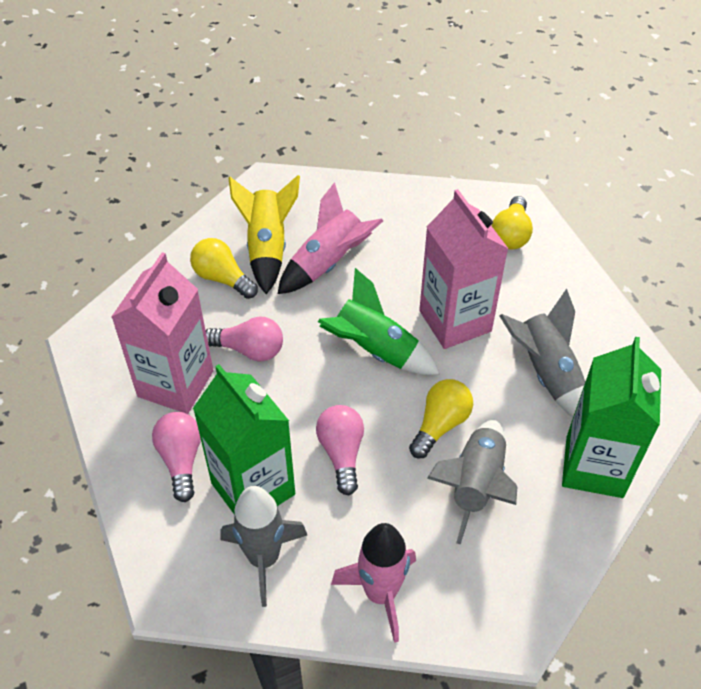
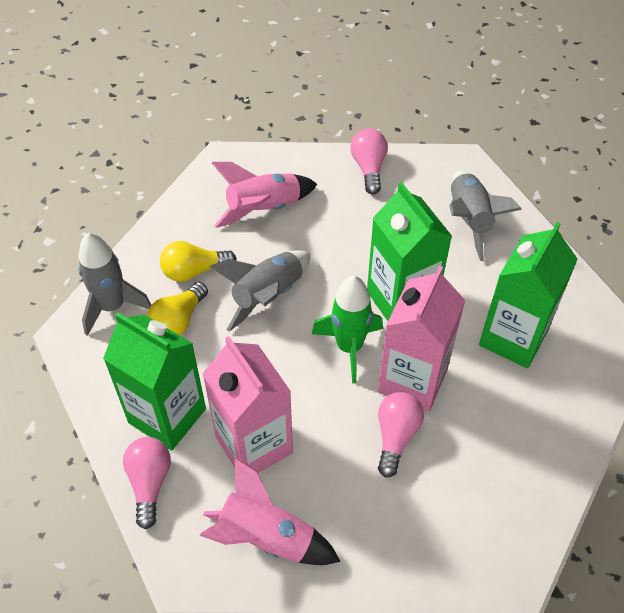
green carton: 2 -> 3
yellow light bulb: 3 -> 2
yellow rocket: 1 -> 0

